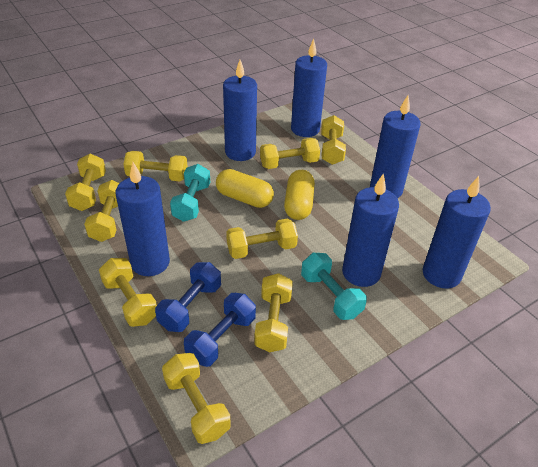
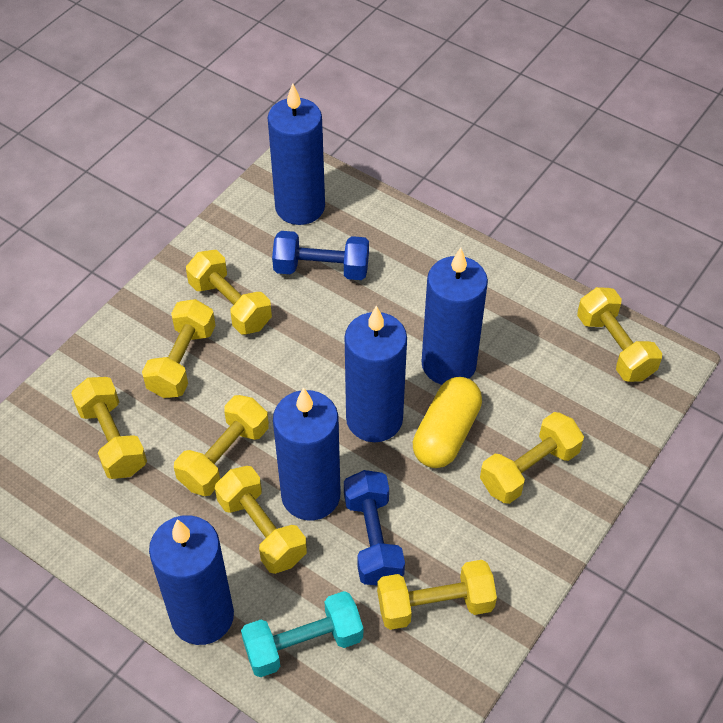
blue candle: 6 -> 5
turquoise dumbbell: 2 -> 1
yellow capsule: 2 -> 1
yellow dumbbell: 9 -> 8

